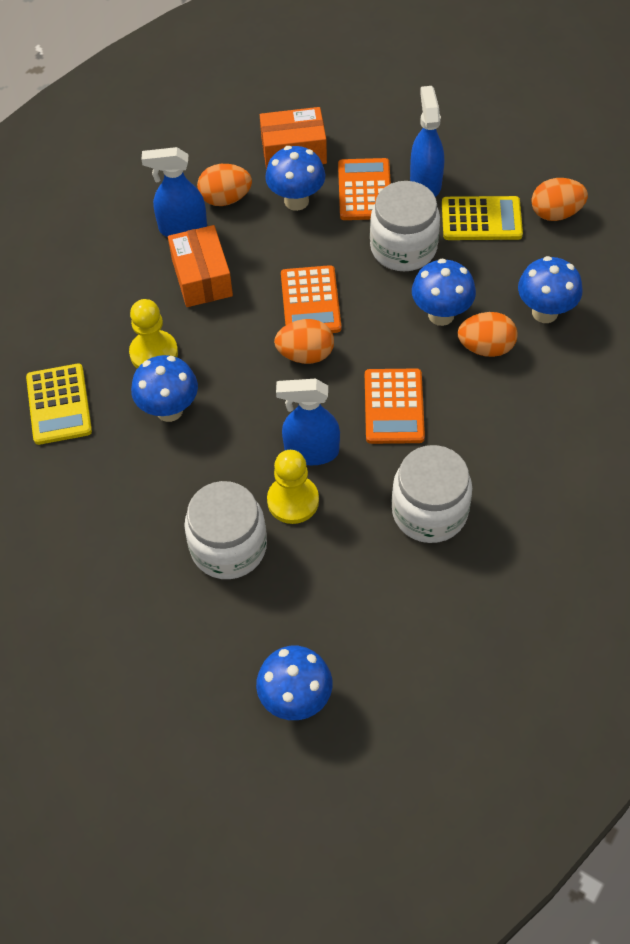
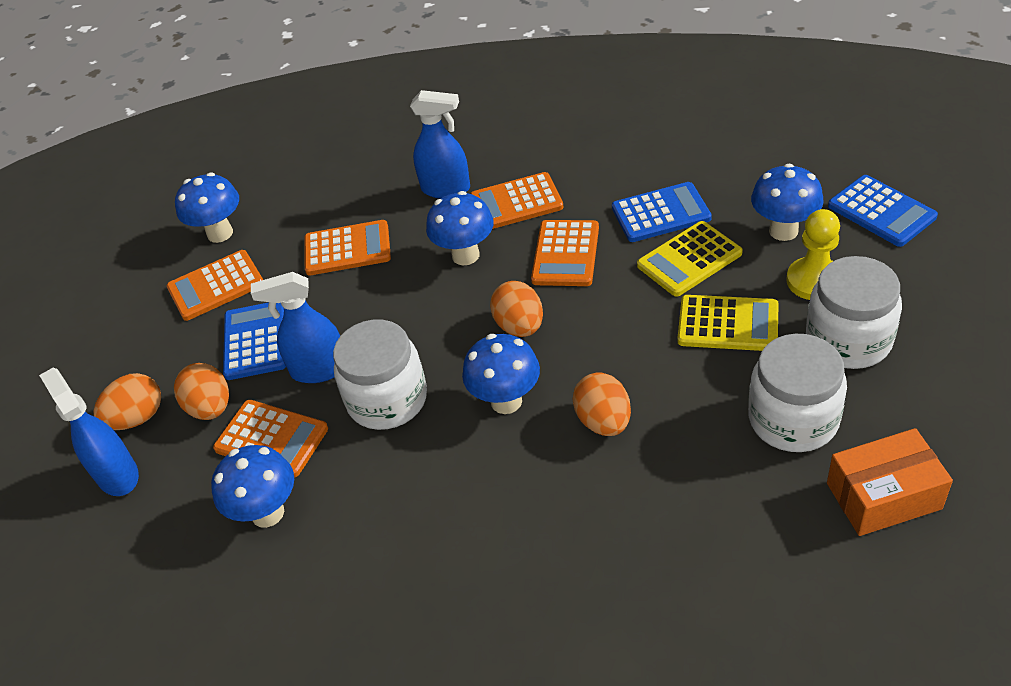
blue calculator: 0 -> 3
orange box: 2 -> 1
orange calculator: 3 -> 5
yellow pawn: 2 -> 1

